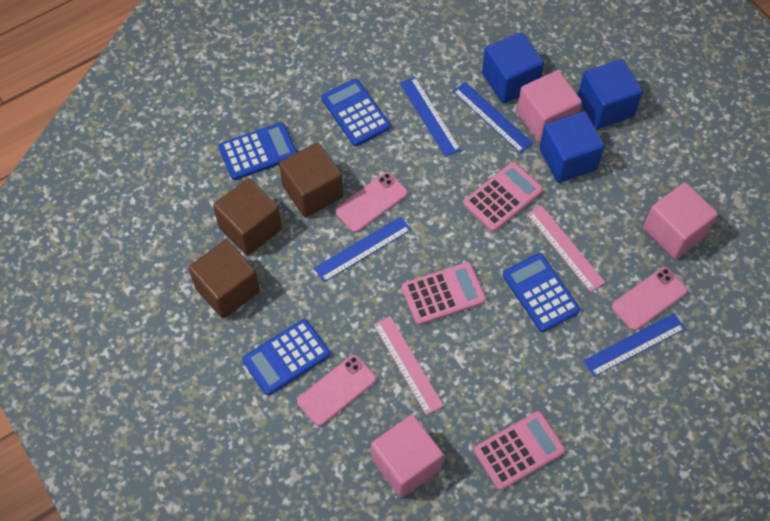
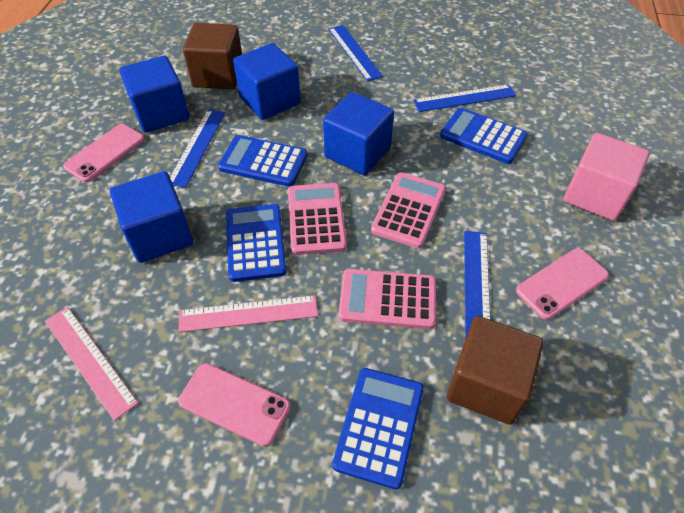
blue cube: 3 -> 4
brown cube: 3 -> 2
pink cube: 3 -> 1

